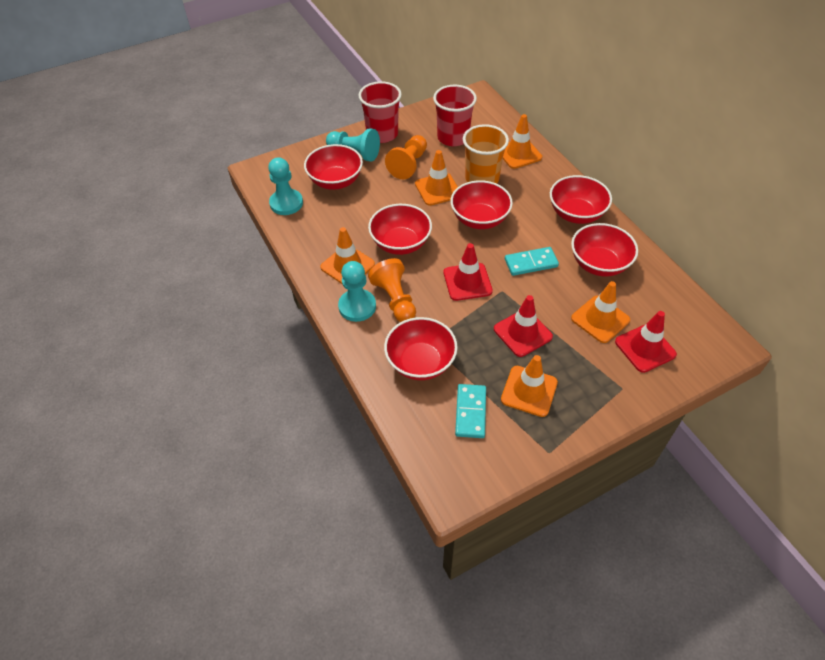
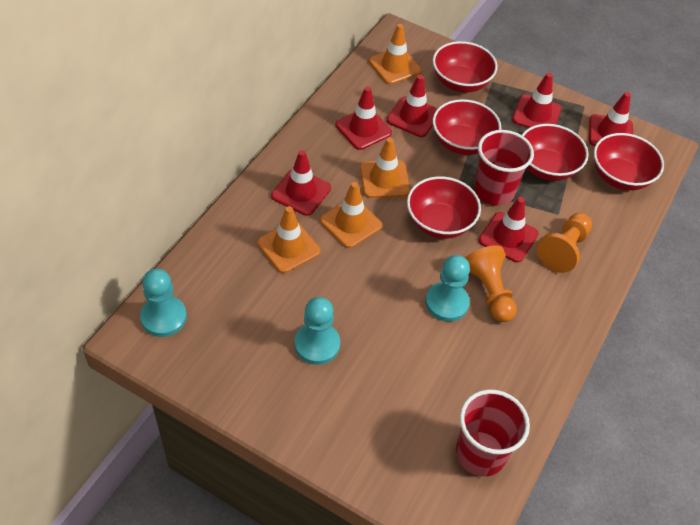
orange cup: 1 -> 0
orange traffic cone: 5 -> 4
red bowl: 6 -> 5
red traffic cone: 3 -> 6
turquoise domino: 2 -> 0

